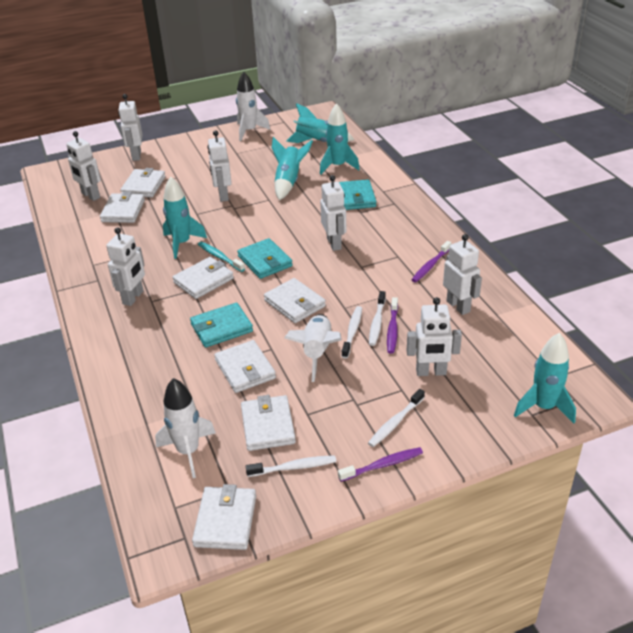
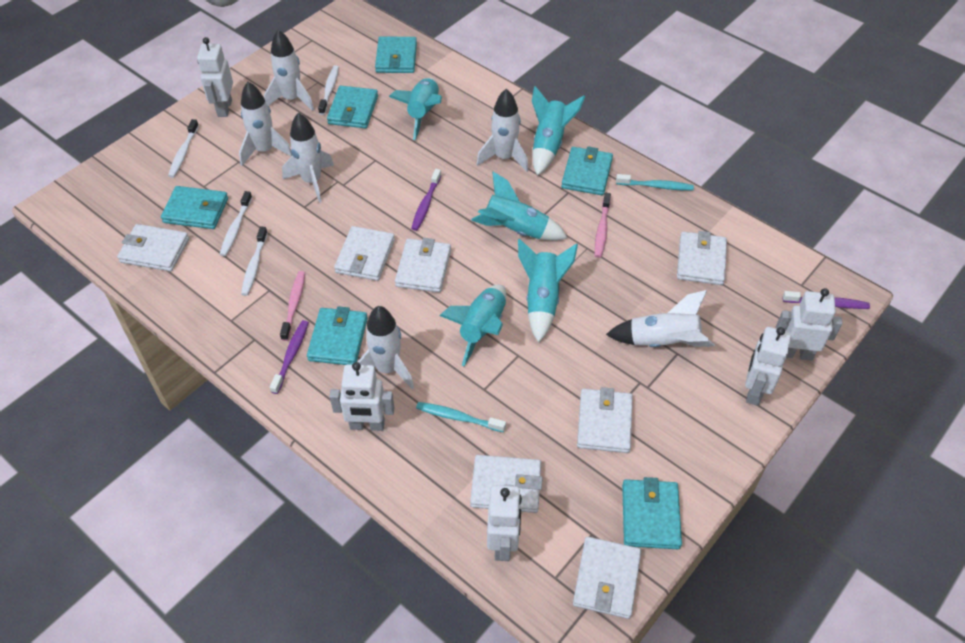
pink toothbrush: 0 -> 2
turquoise toothbrush: 1 -> 2
turquoise wallet: 3 -> 6
white robot: 7 -> 5
white rocket: 3 -> 6

